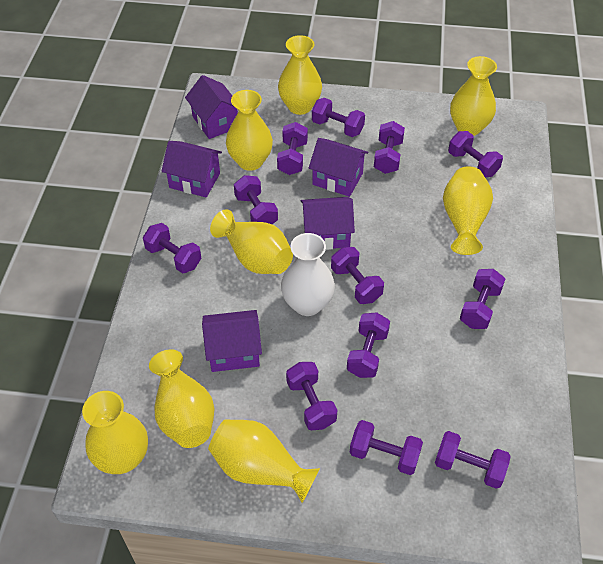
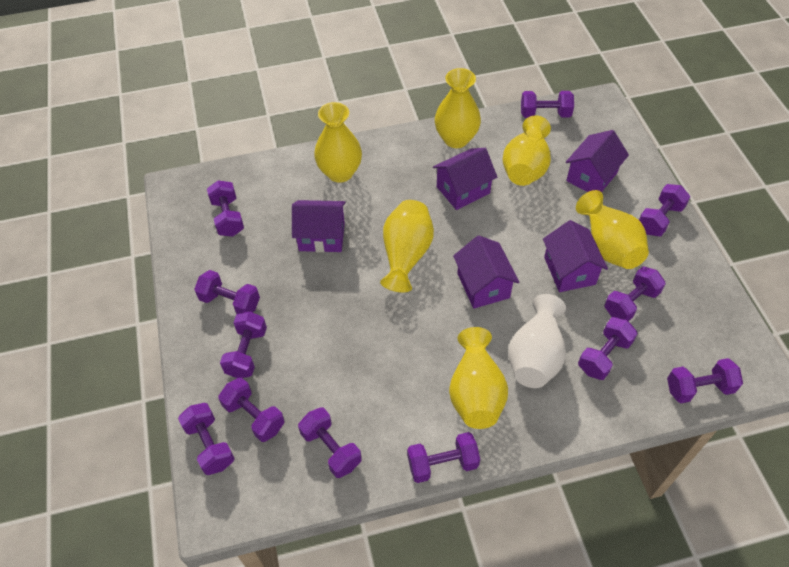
yellow vase: 8 -> 6

